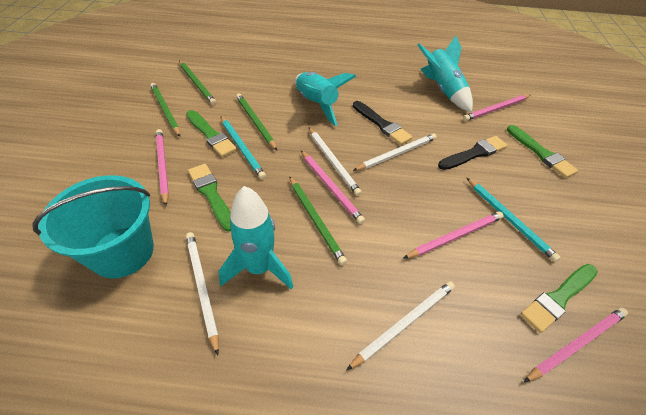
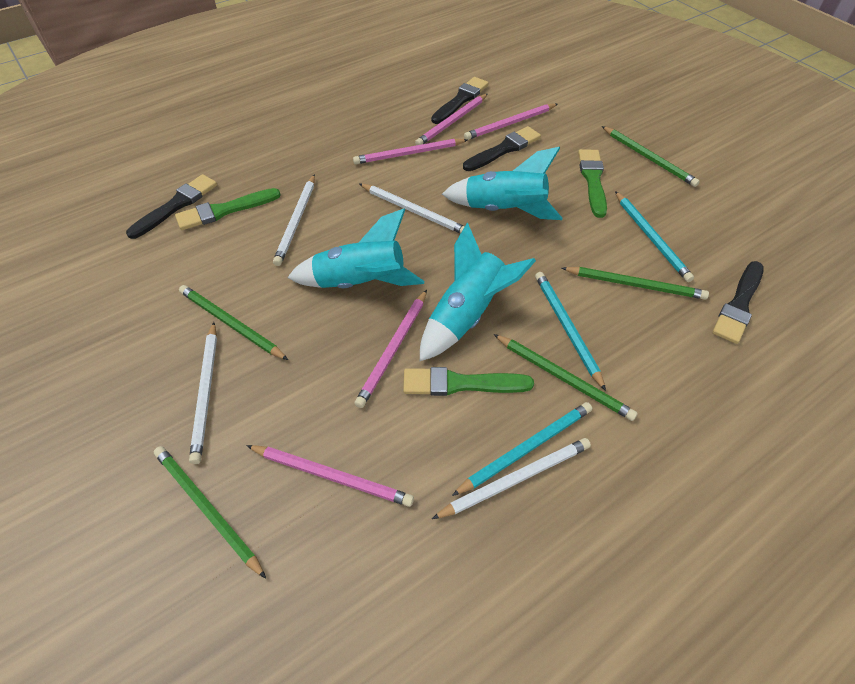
black brush: 2 -> 4
green brush: 4 -> 3
green pencil: 4 -> 5
turquoise bucket: 1 -> 0
turquoise pencil: 2 -> 3

